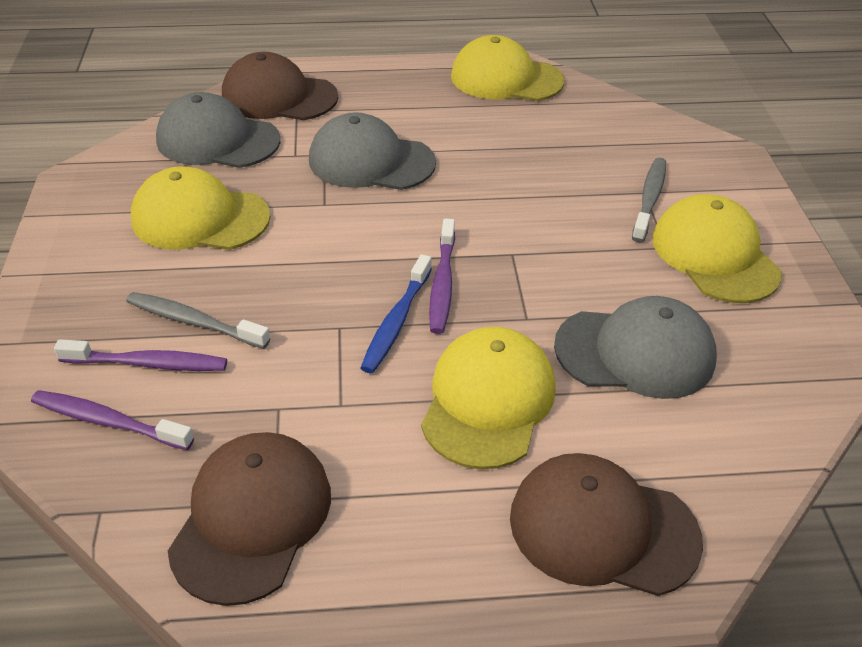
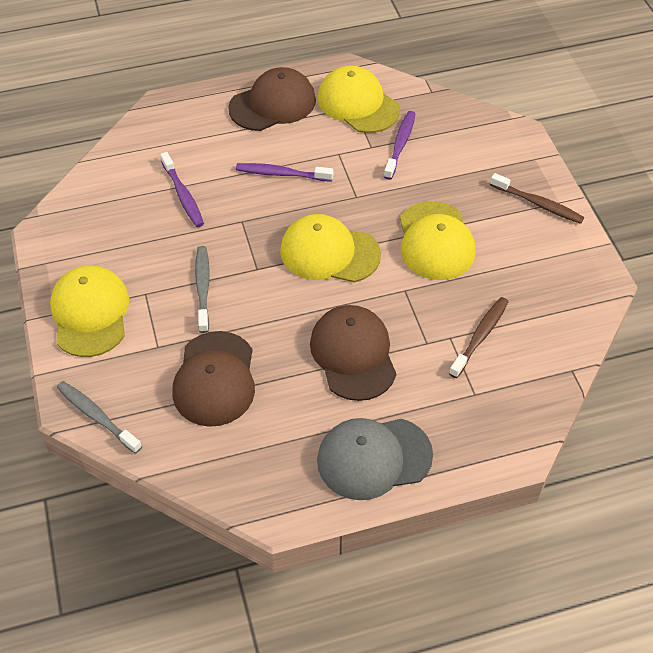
blue toothbrush: 1 -> 0
brown toothbrush: 0 -> 2
grey cap: 3 -> 1

